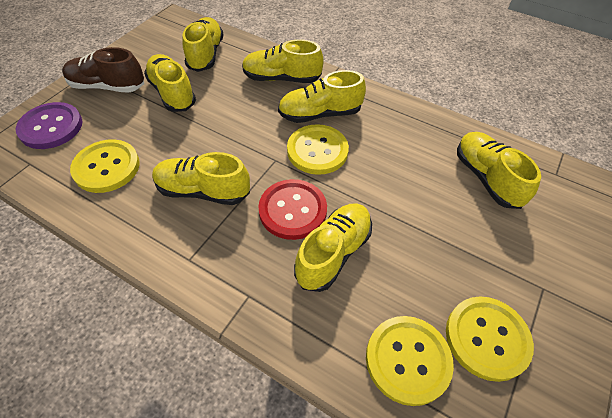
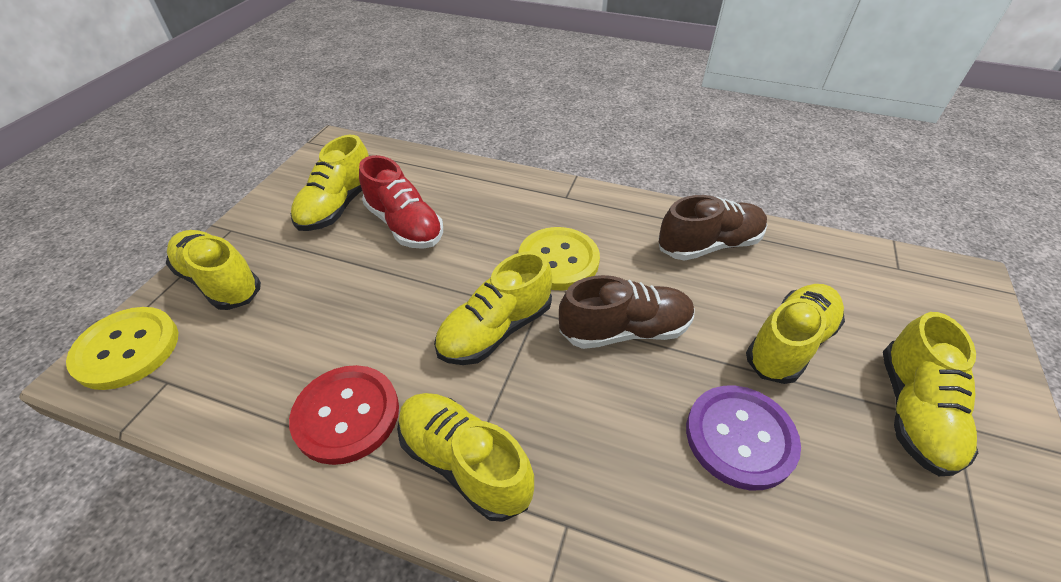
brown shoe: 1 -> 2
red shoe: 0 -> 1
yellow button: 4 -> 2
yellow shoe: 7 -> 6

